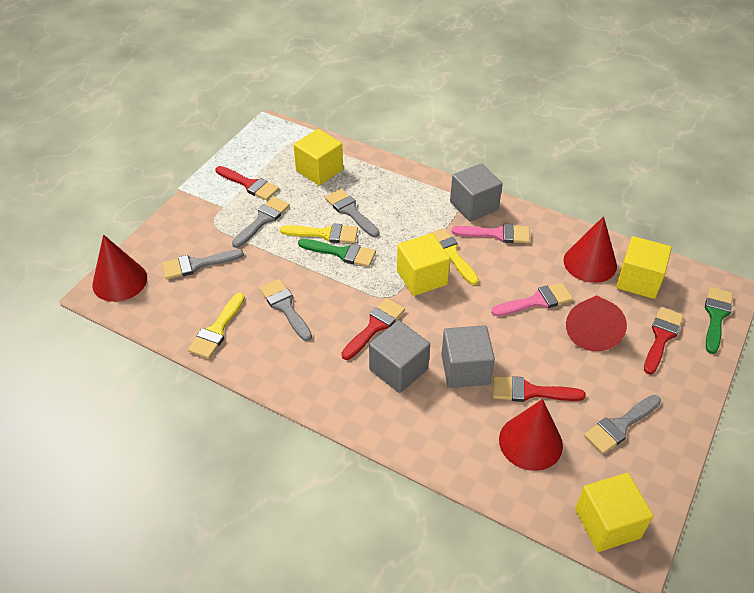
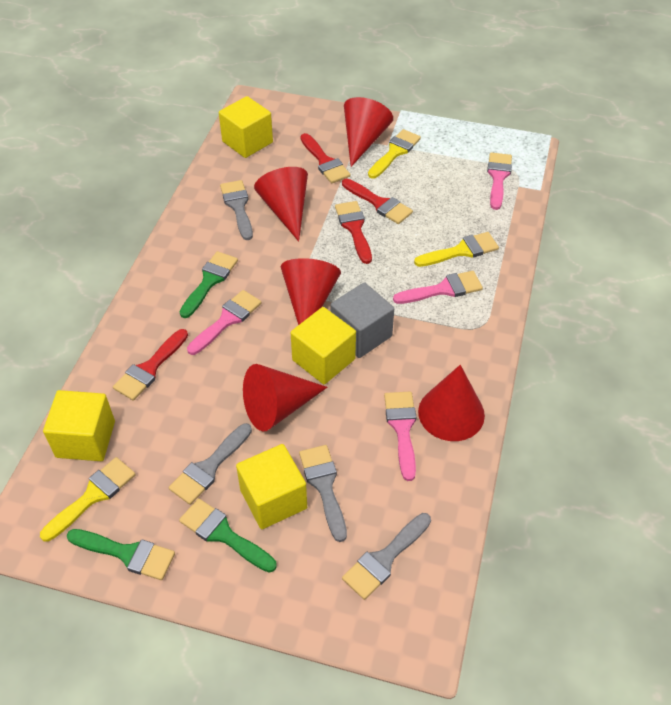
green brush: 2 -> 3
grey brush: 5 -> 4
grey cube: 3 -> 1
pink brush: 2 -> 4
red cone: 4 -> 5

